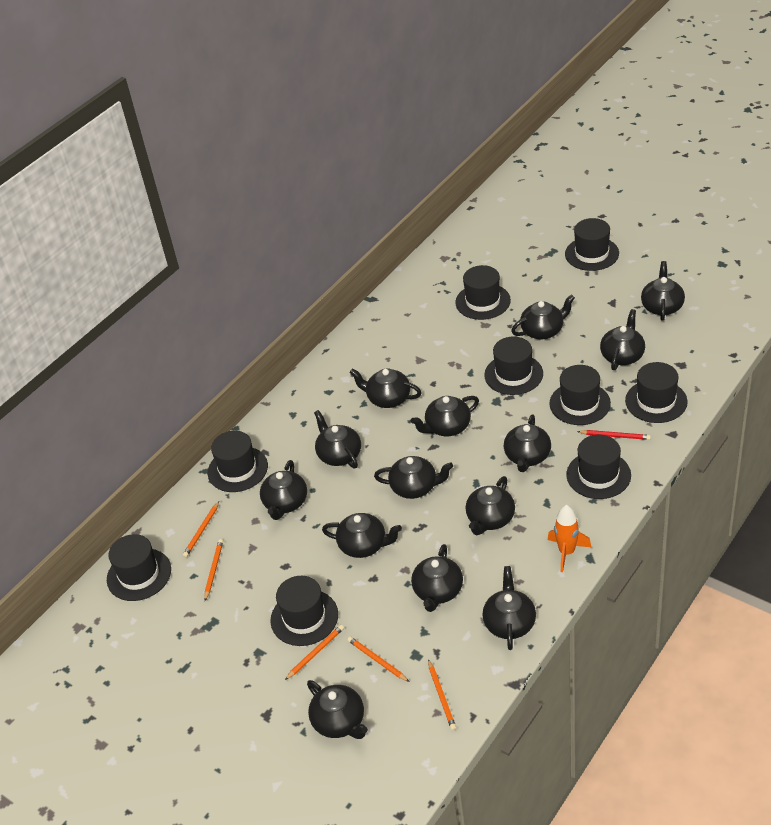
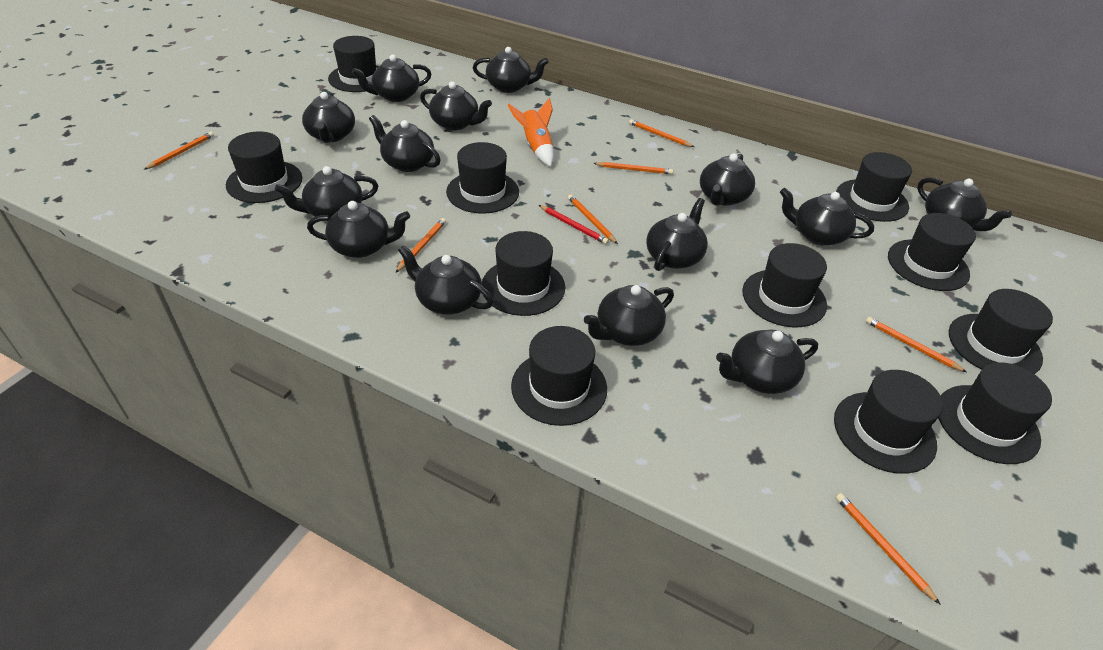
black hat: 9 -> 11
orange pencil: 5 -> 7

